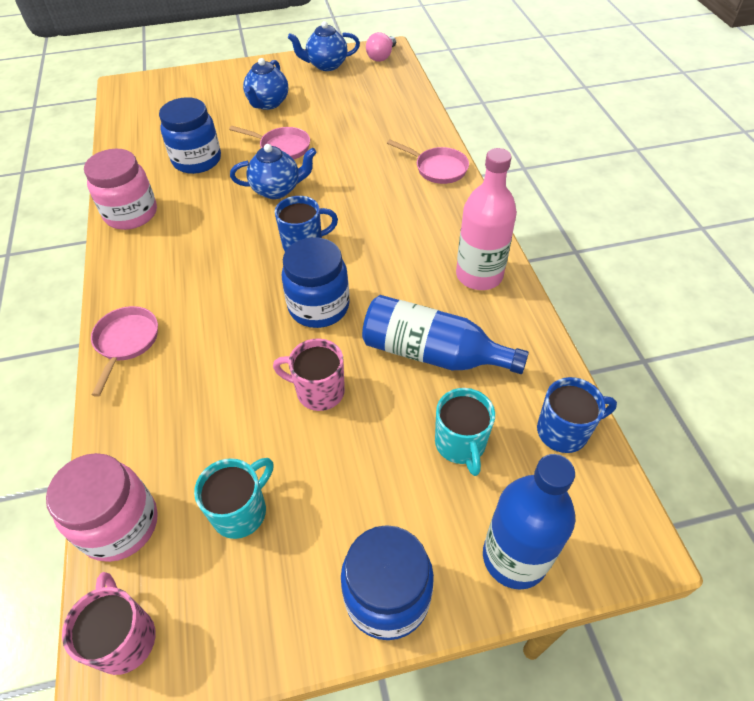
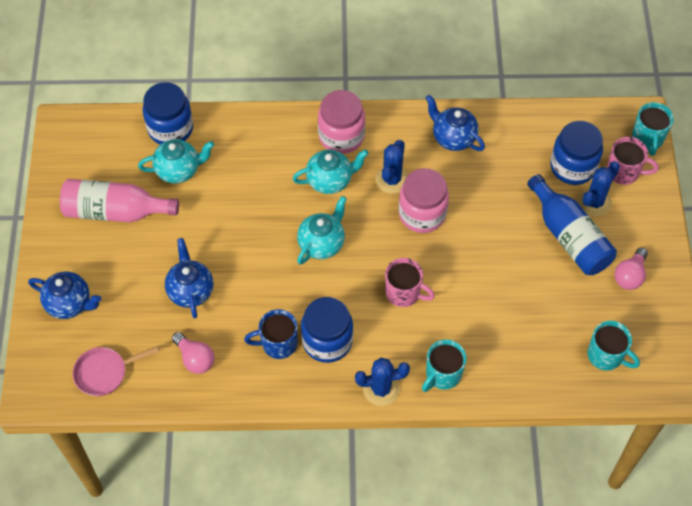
blue bottle: 2 -> 1
blue cactus: 0 -> 3
blue mug: 2 -> 1
pink light bulb: 1 -> 2
pink pan: 3 -> 1
turquoise mug: 2 -> 3
turquoise teapot: 0 -> 3

